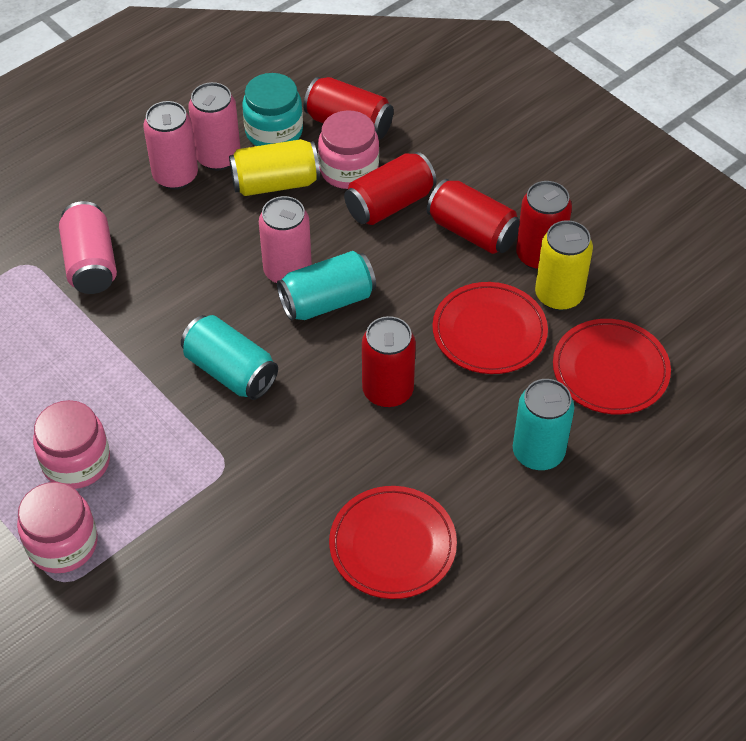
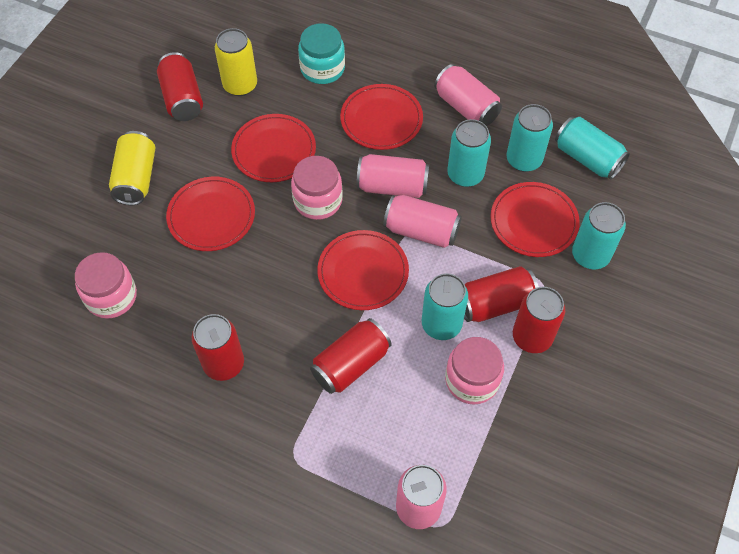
red plate: 3 -> 5
turquoise can: 3 -> 5

